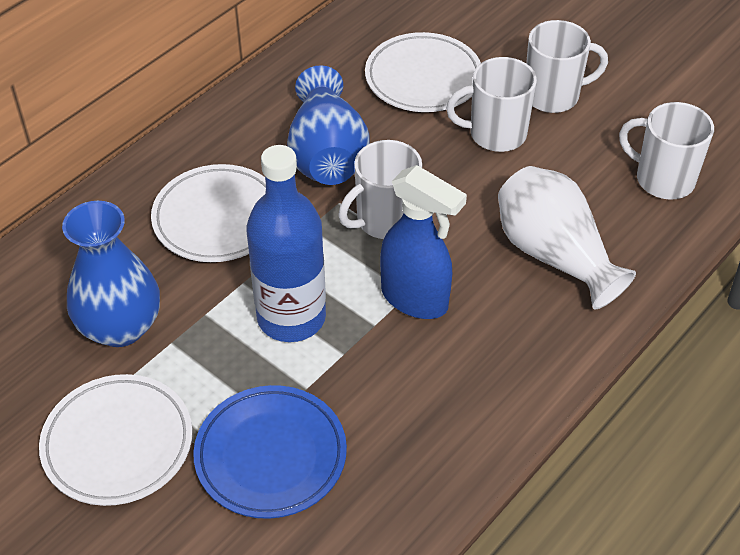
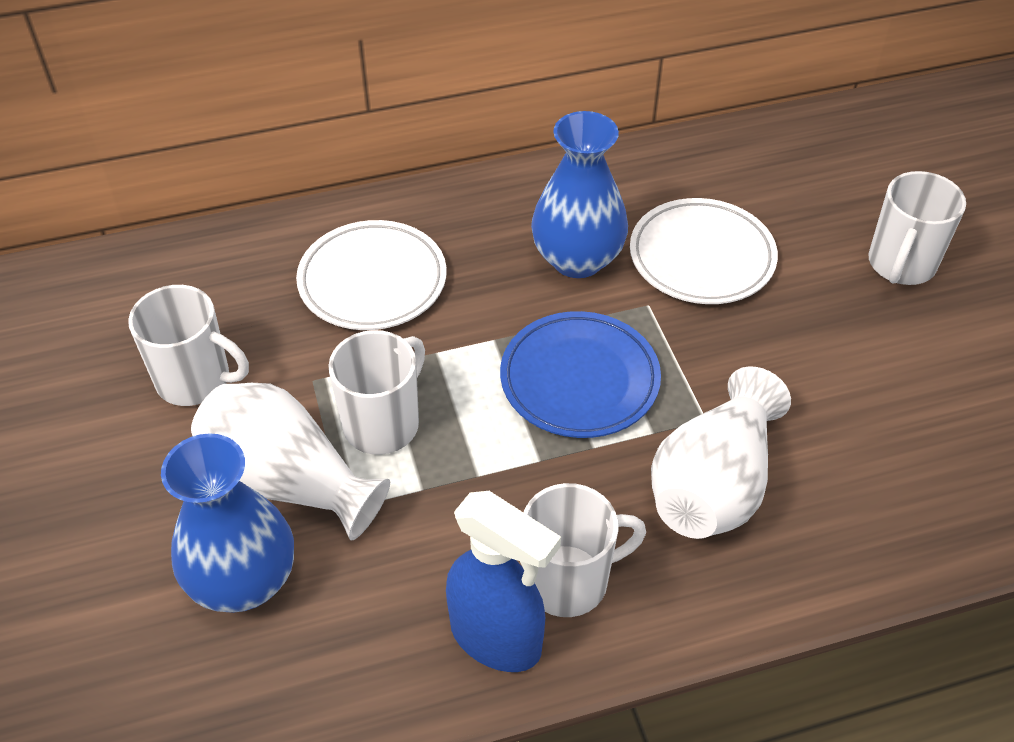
blue bottle: 1 -> 0
white plate: 3 -> 2
white vase: 1 -> 2

